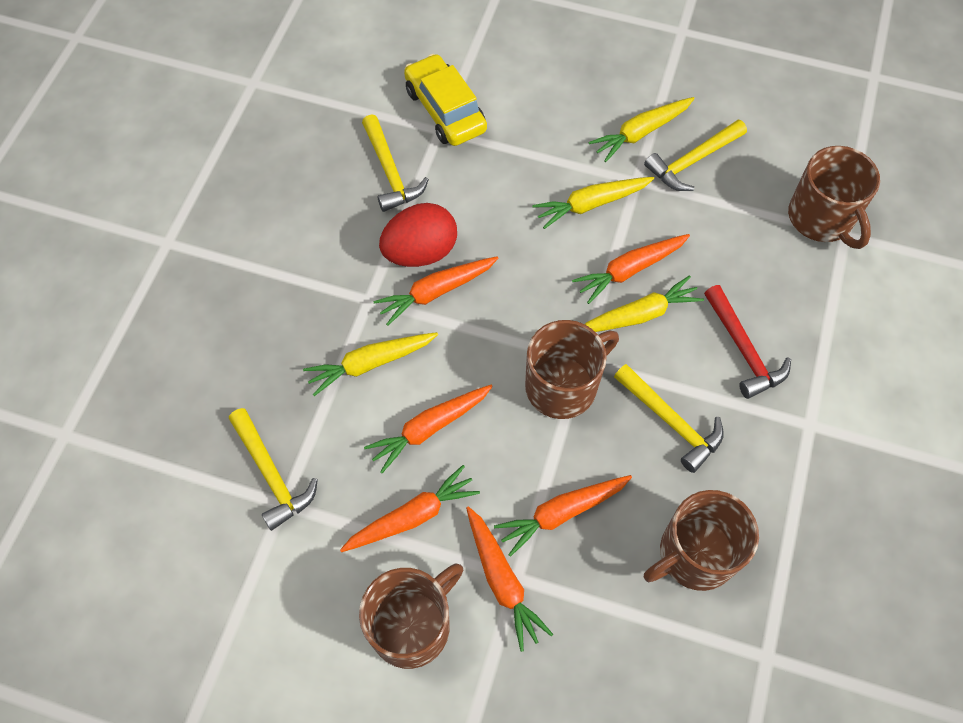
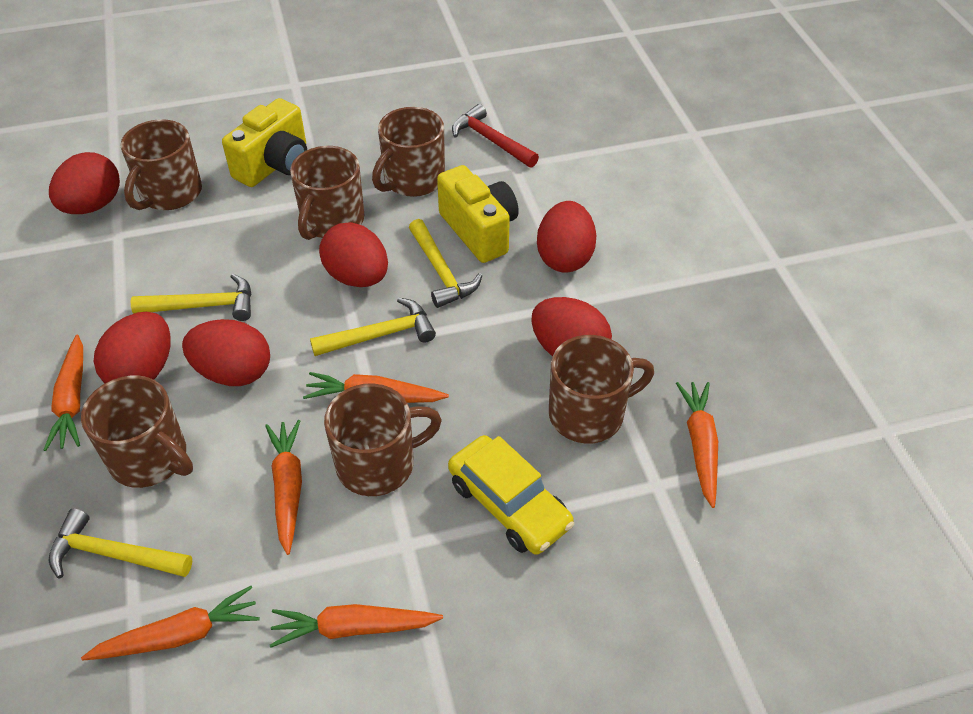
brown mug: 4 -> 6
red egg: 1 -> 6
yellow camera: 0 -> 2
yellow carrot: 4 -> 0

